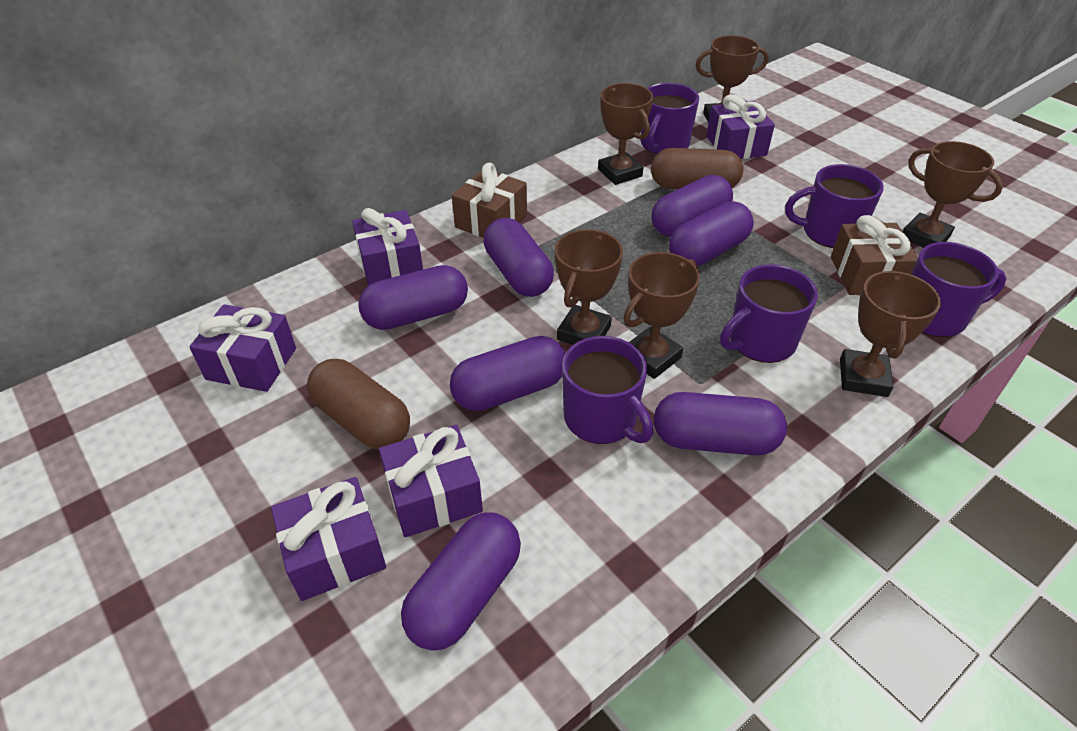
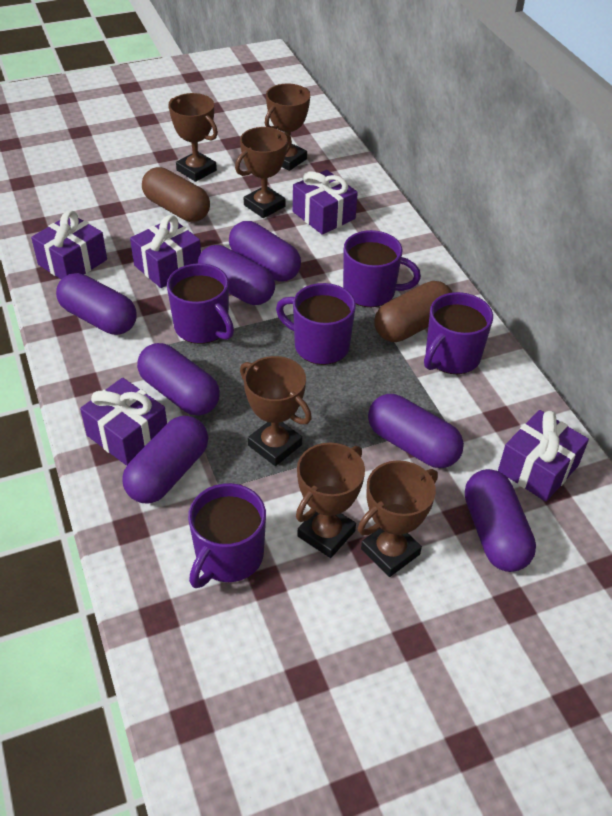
brown gift: 2 -> 0

